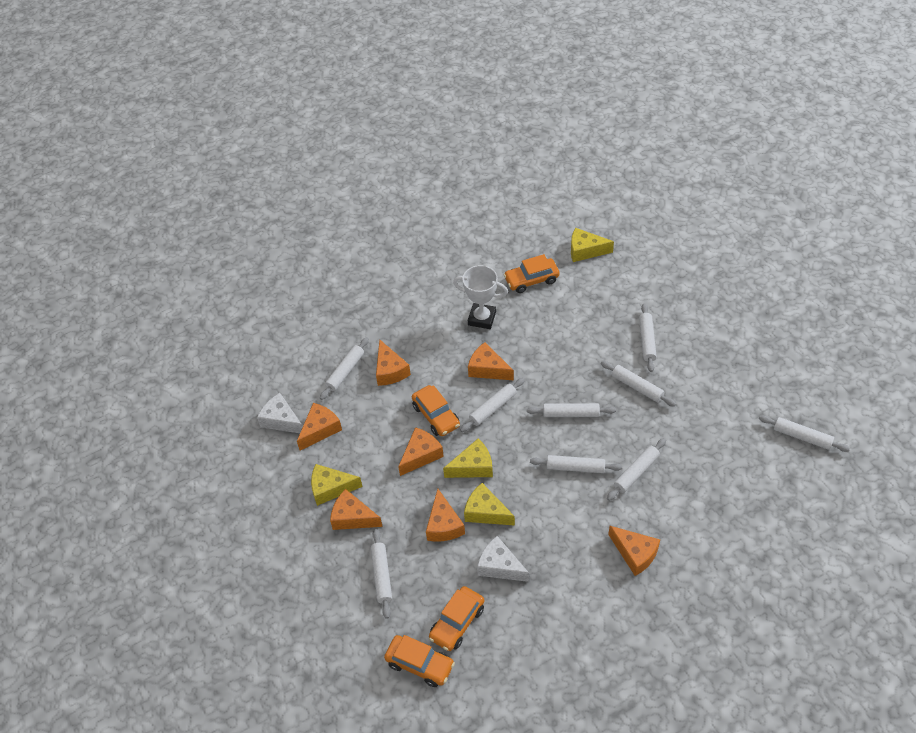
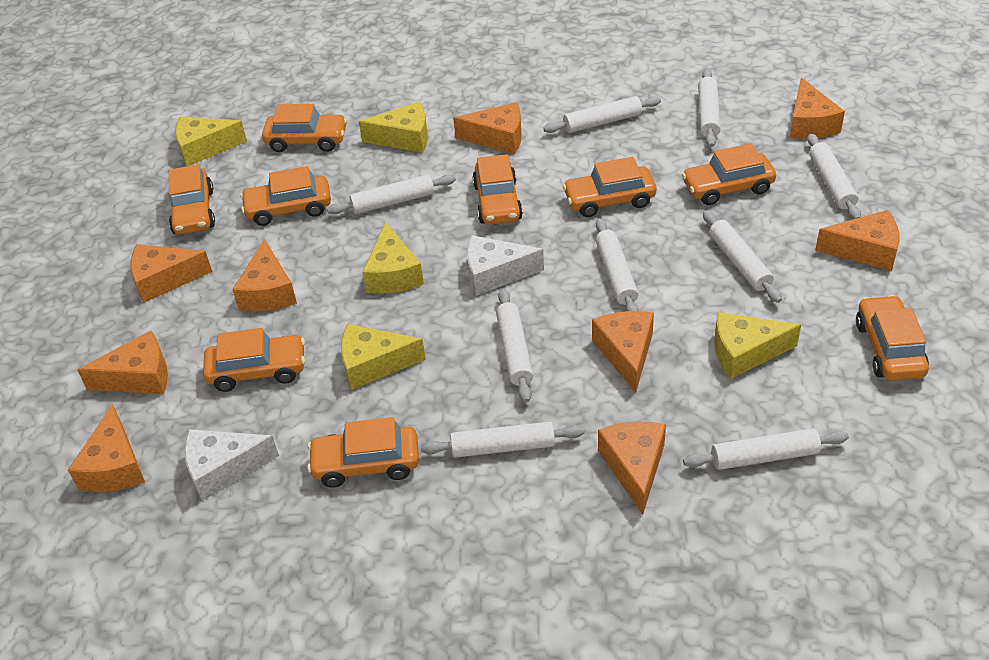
orange car: 4 -> 9
orange cheese: 7 -> 9
white trophy: 1 -> 0
yellow cheese: 4 -> 5

